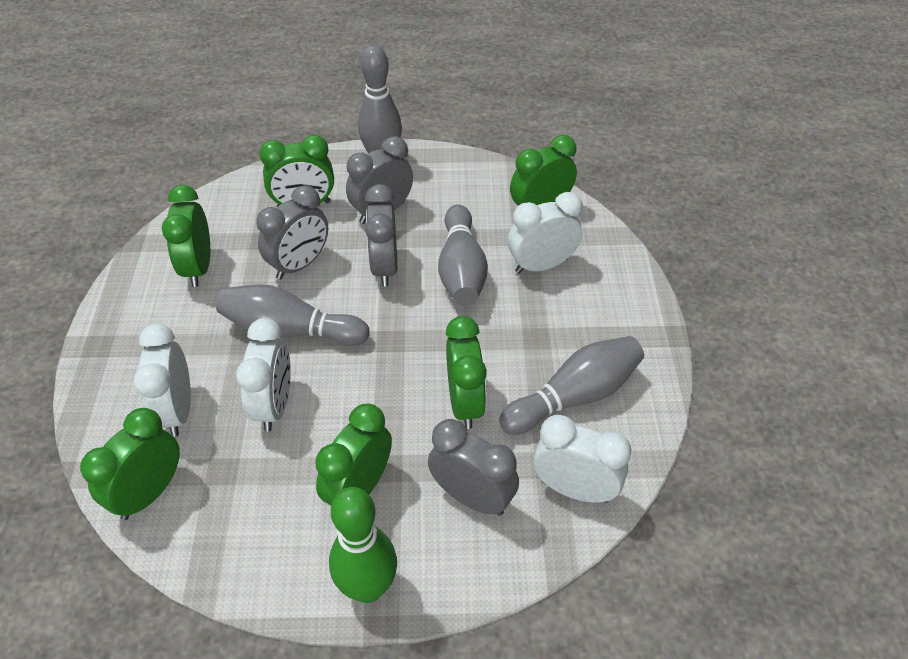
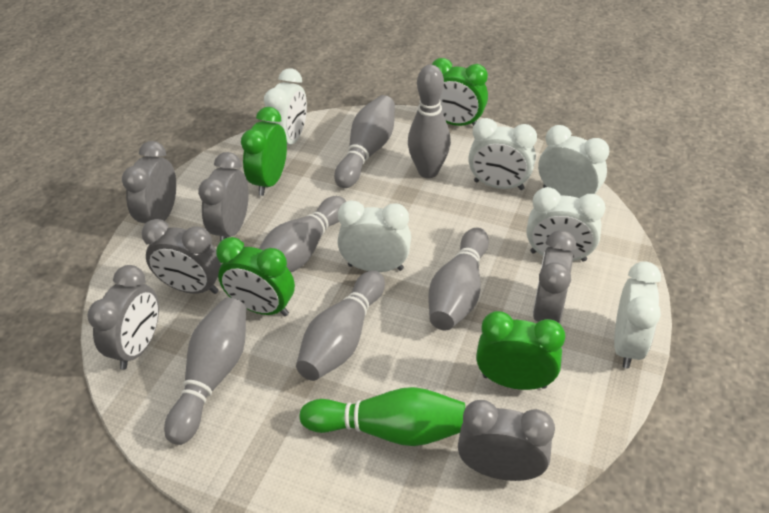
green clock: 6 -> 4
grey bowling pin: 4 -> 6
grey clock: 4 -> 6
white clock: 4 -> 6

